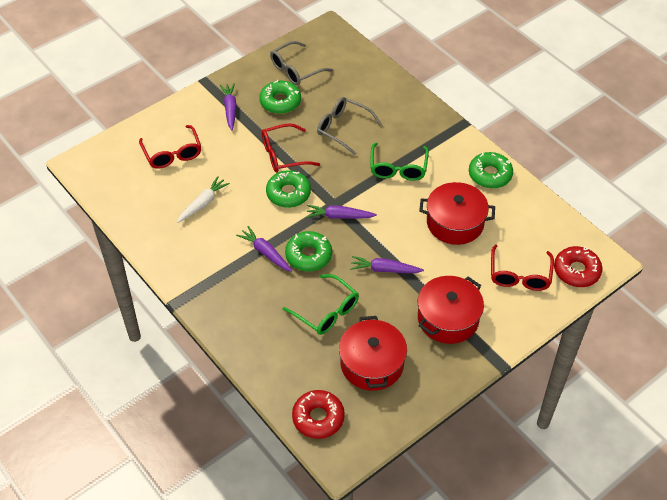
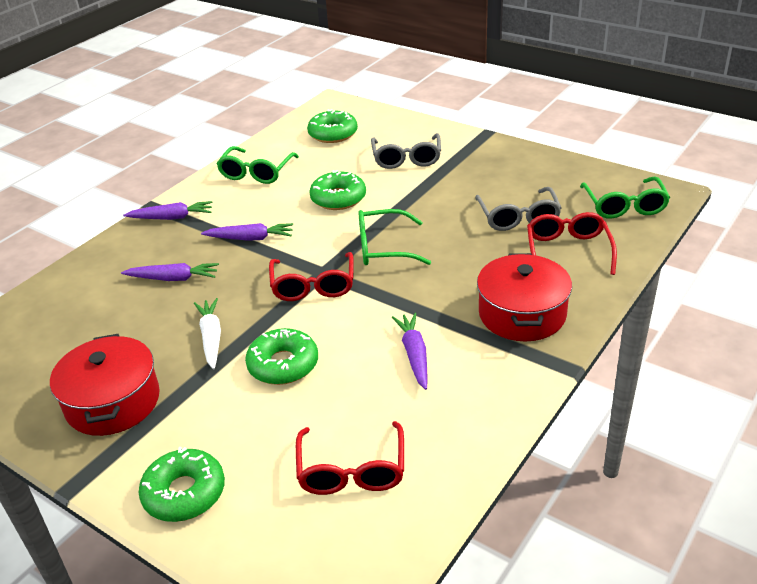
green glasses: 2 -> 3
red donut: 2 -> 0
red pot: 3 -> 2

